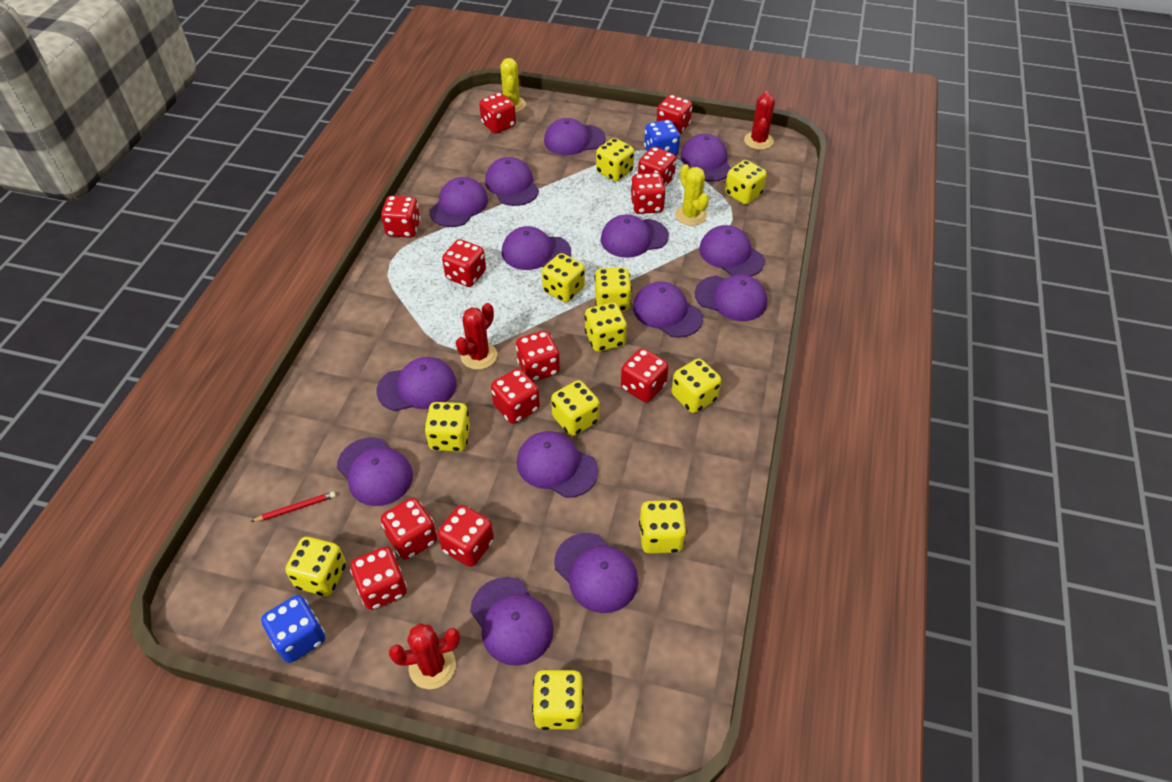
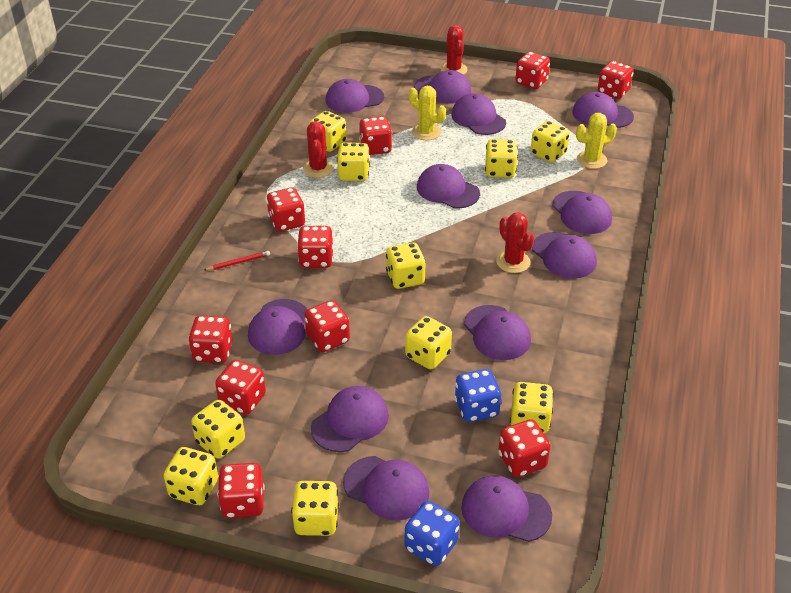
purple cap: 14 -> 12
red dice: 12 -> 10
yellow dice: 11 -> 10

